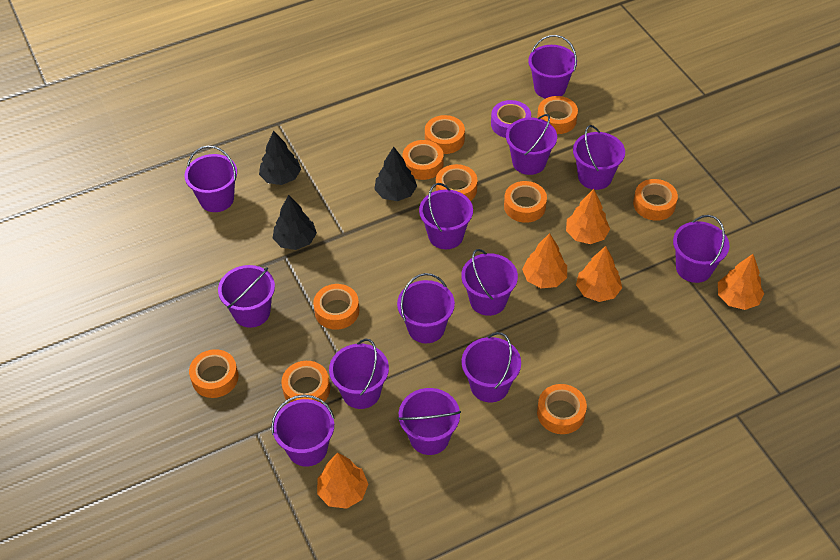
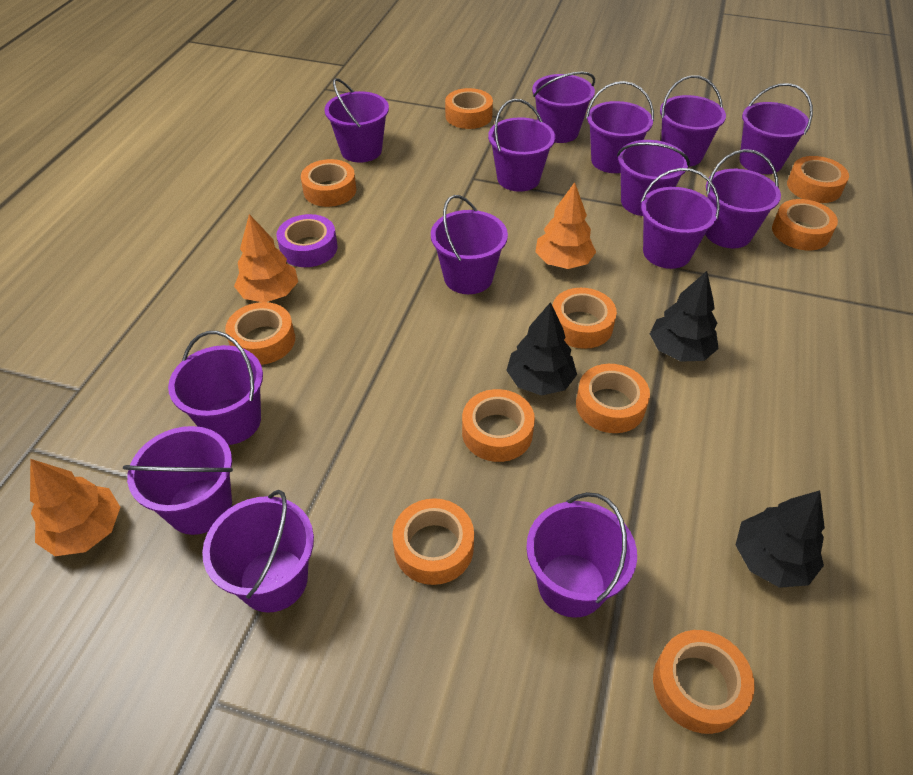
orange tree: 5 -> 3
purple bucket: 13 -> 14

